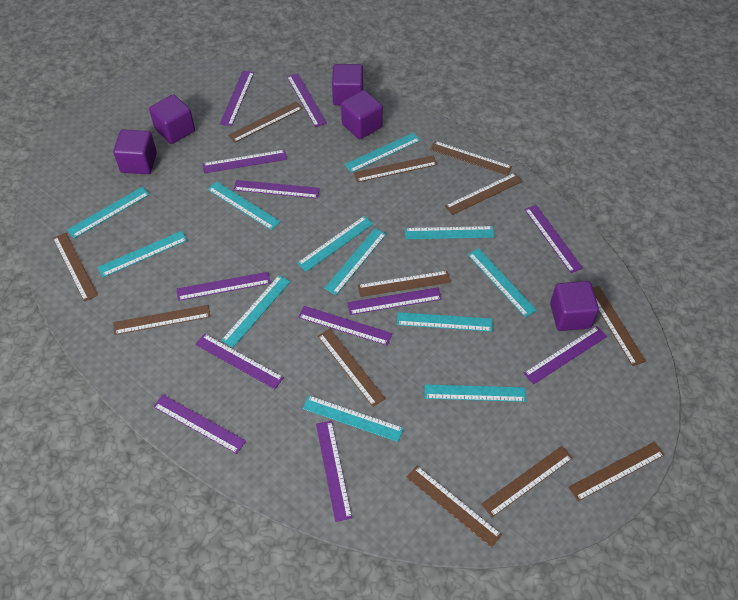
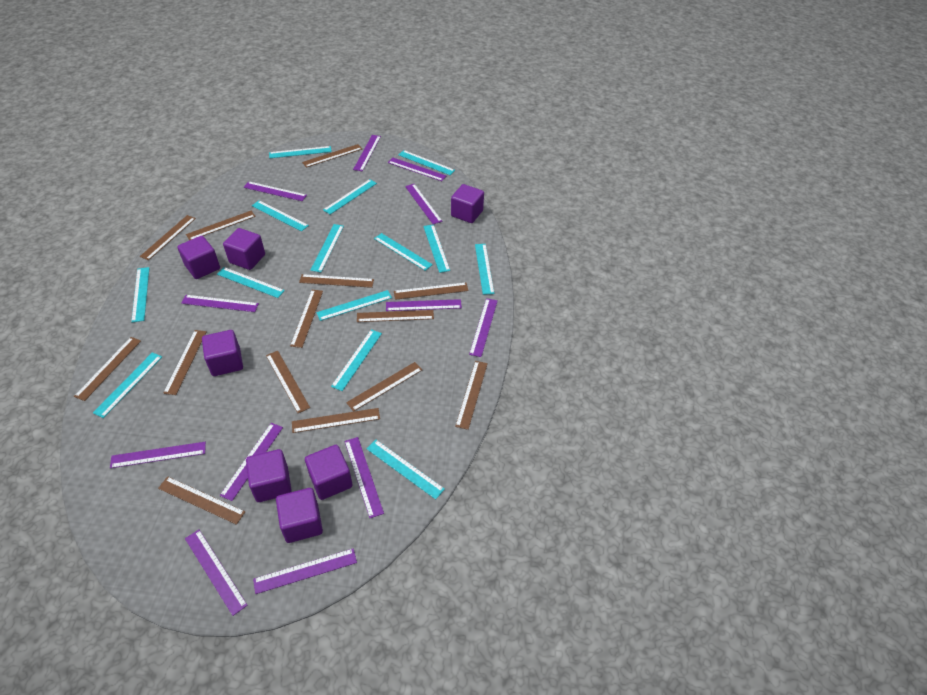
brown ruler: 12 -> 14
purple cube: 5 -> 7
turquoise ruler: 12 -> 14

